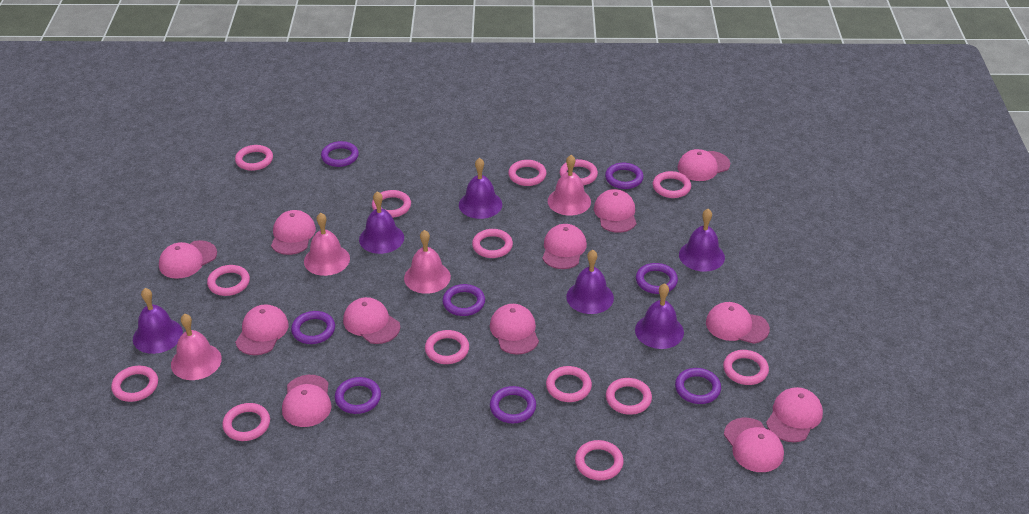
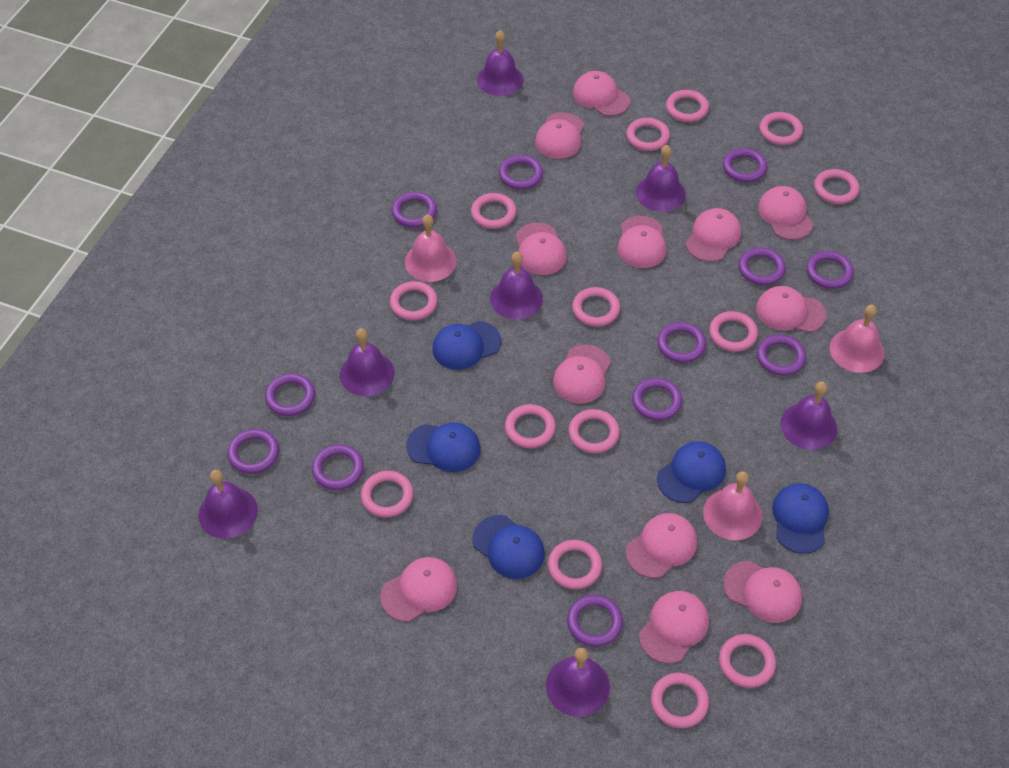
blue cap: 0 -> 5
pink bell: 4 -> 3
purple bell: 6 -> 7
purple ring: 8 -> 12

